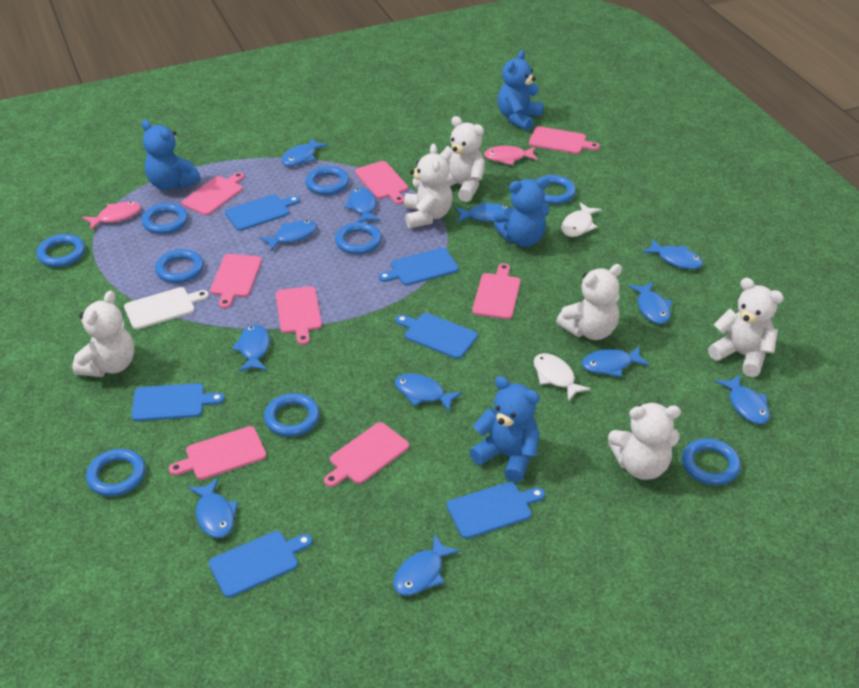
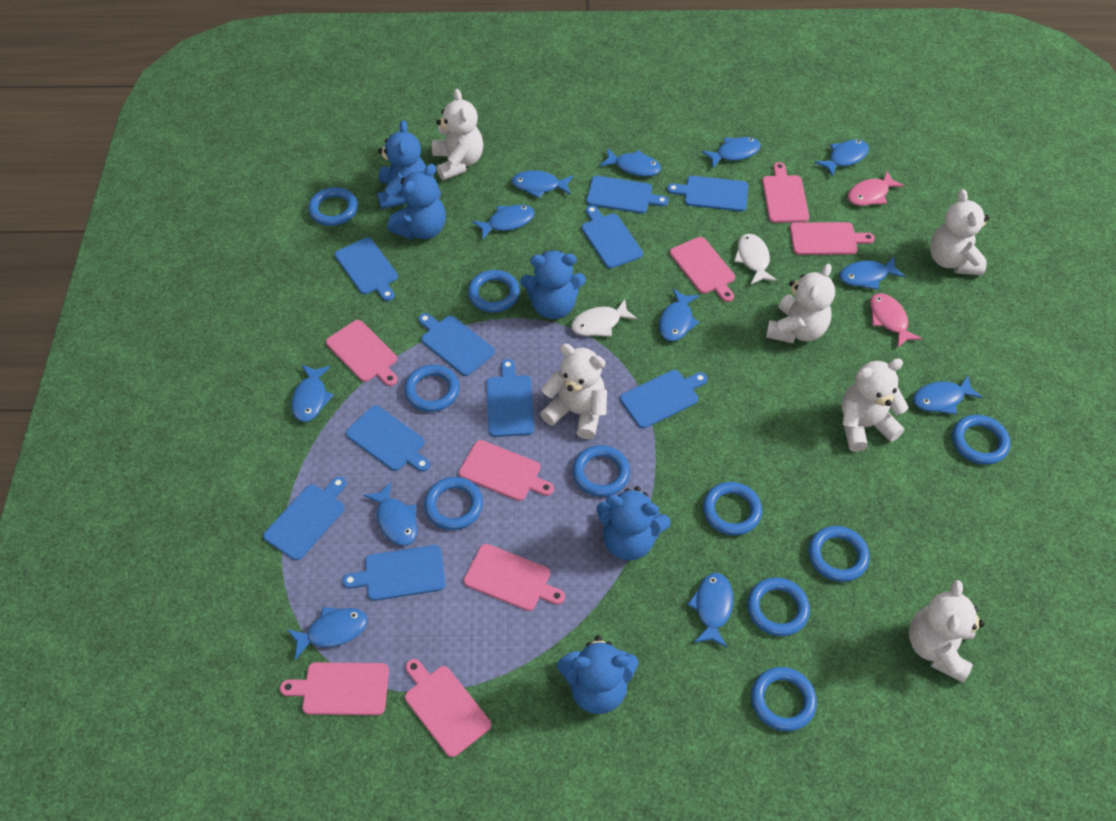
blue cutting board: 6 -> 10
blue ring: 9 -> 10
blue teddy bear: 4 -> 5
white cutting board: 1 -> 0

